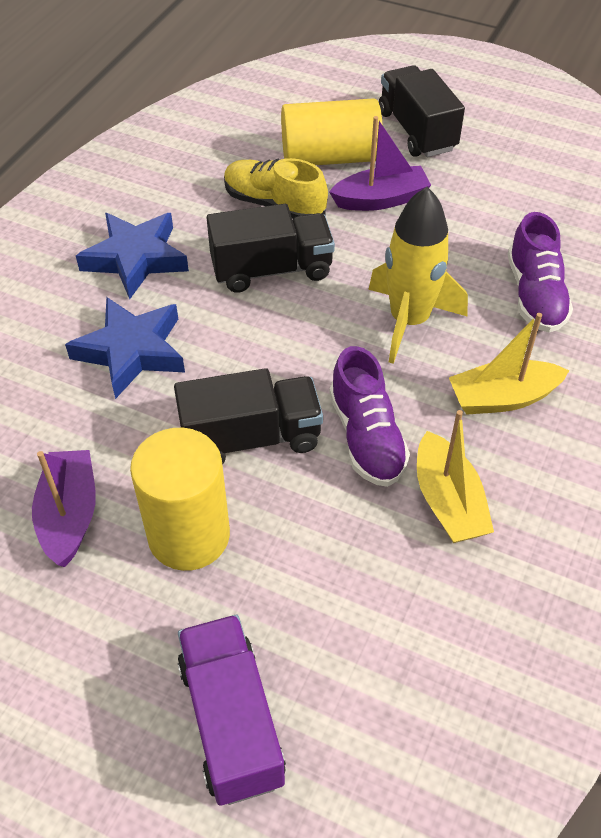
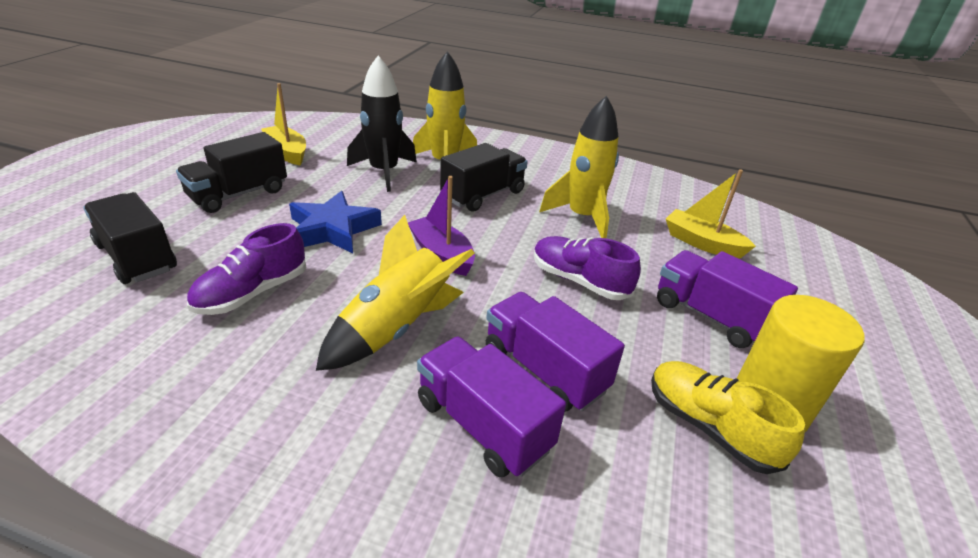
black rocket: 0 -> 1
blue star: 2 -> 1
purple boat: 2 -> 1
purple truck: 1 -> 3
yellow cylinder: 2 -> 1
yellow rocket: 1 -> 3

